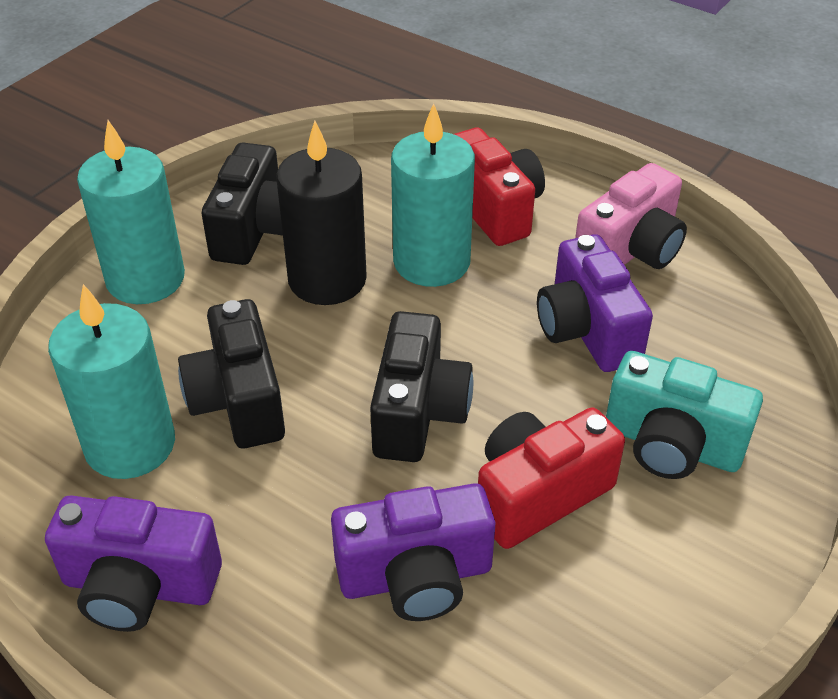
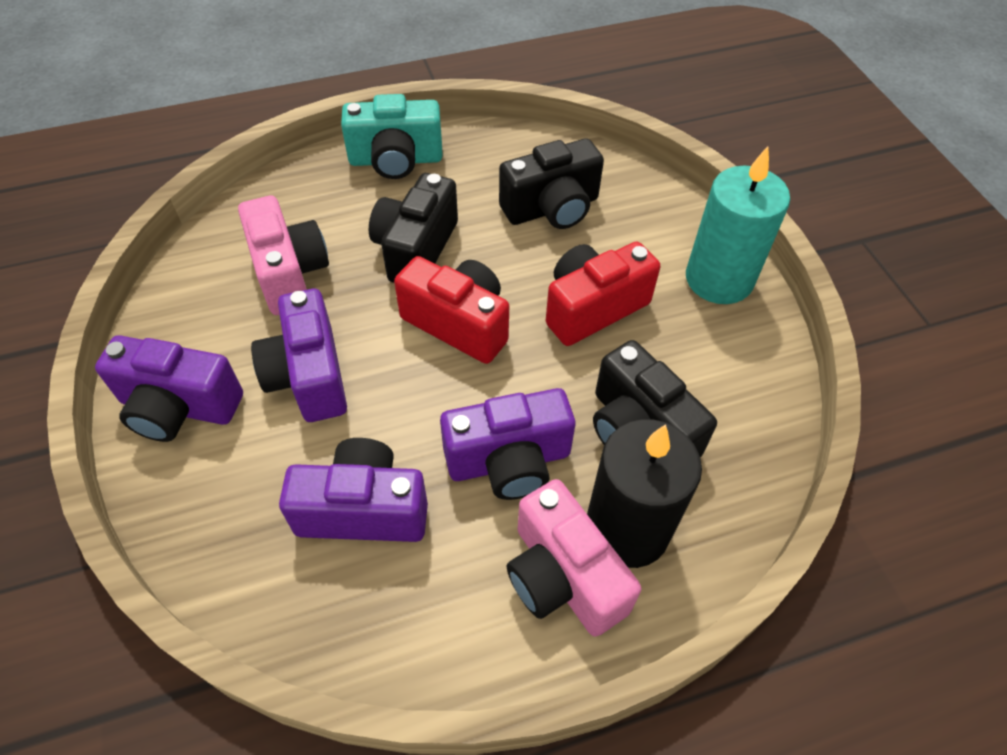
pink camera: 1 -> 2
purple camera: 3 -> 4
turquoise candle: 3 -> 1

